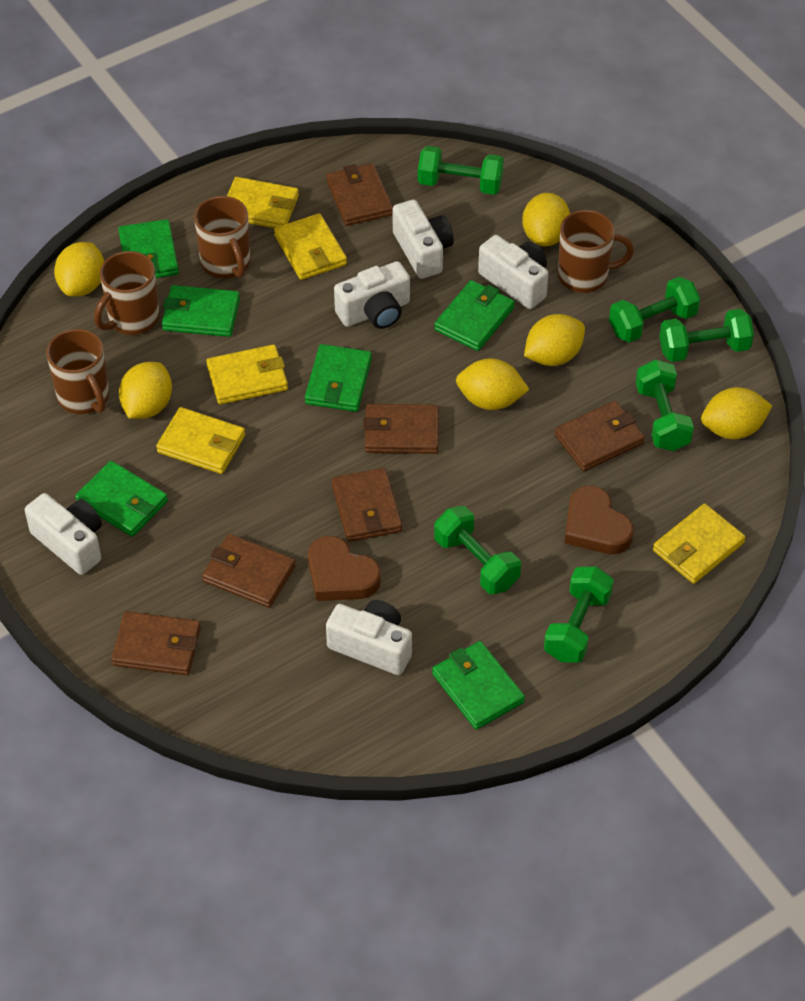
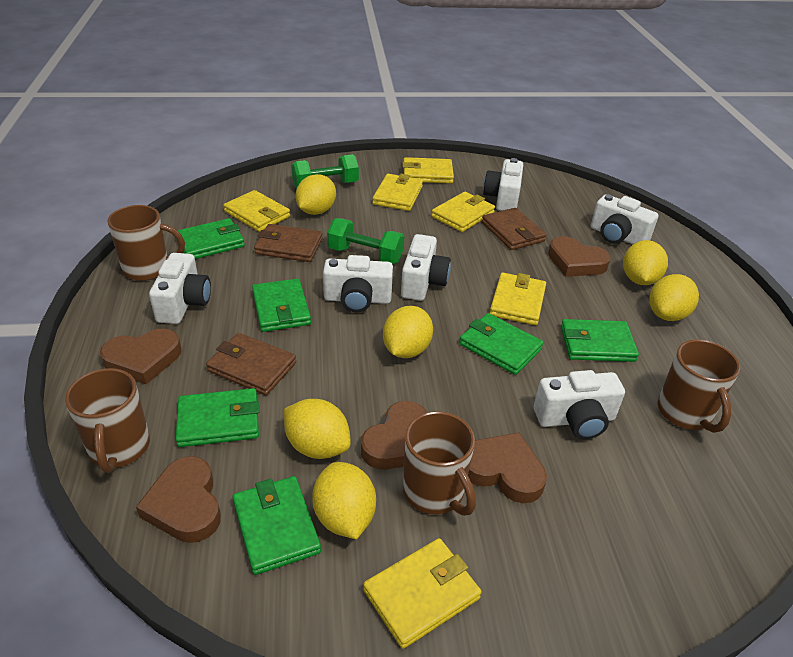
brown heart: 2 -> 5
brown wallet: 6 -> 3
green dumbbell: 6 -> 2
white camera: 5 -> 6
yellow wallet: 5 -> 6

